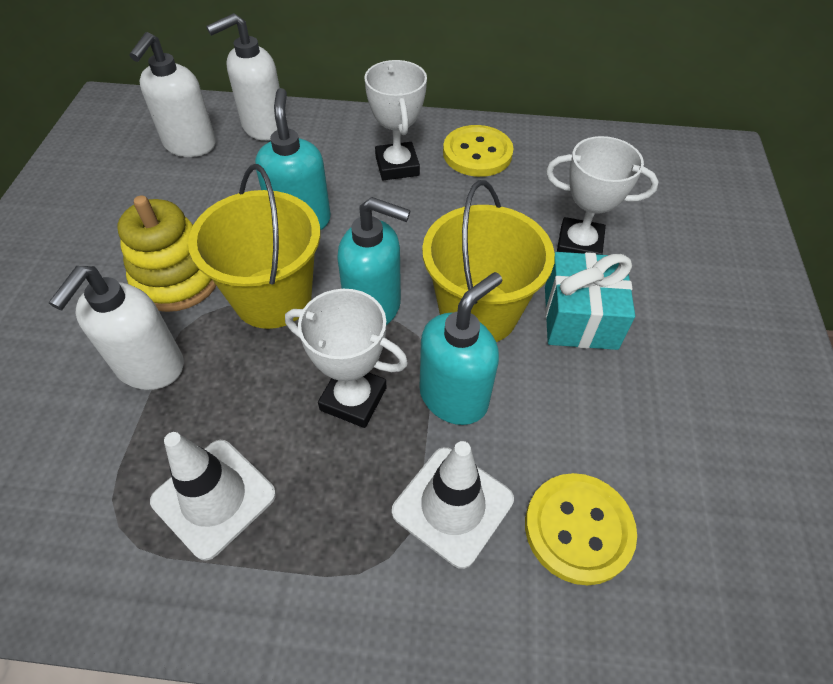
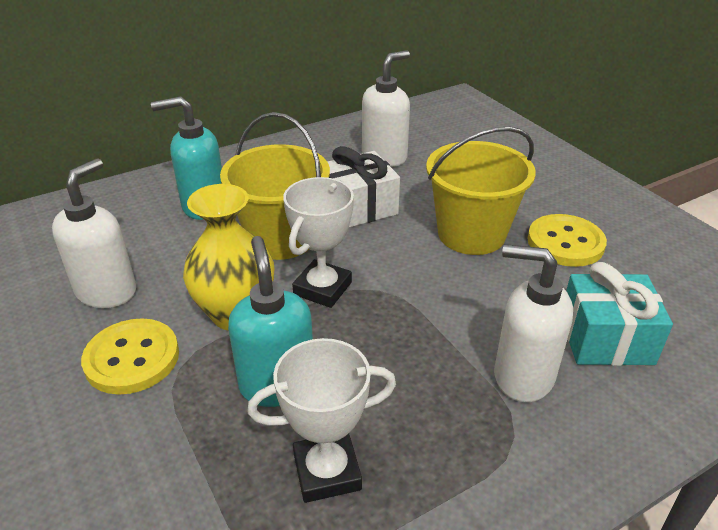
turquoise soap dispenser: 3 -> 2
white gift: 0 -> 1
white traffic cone: 2 -> 0
white trophy: 3 -> 2
yellow stacking toy: 1 -> 0
yellow vase: 0 -> 1

